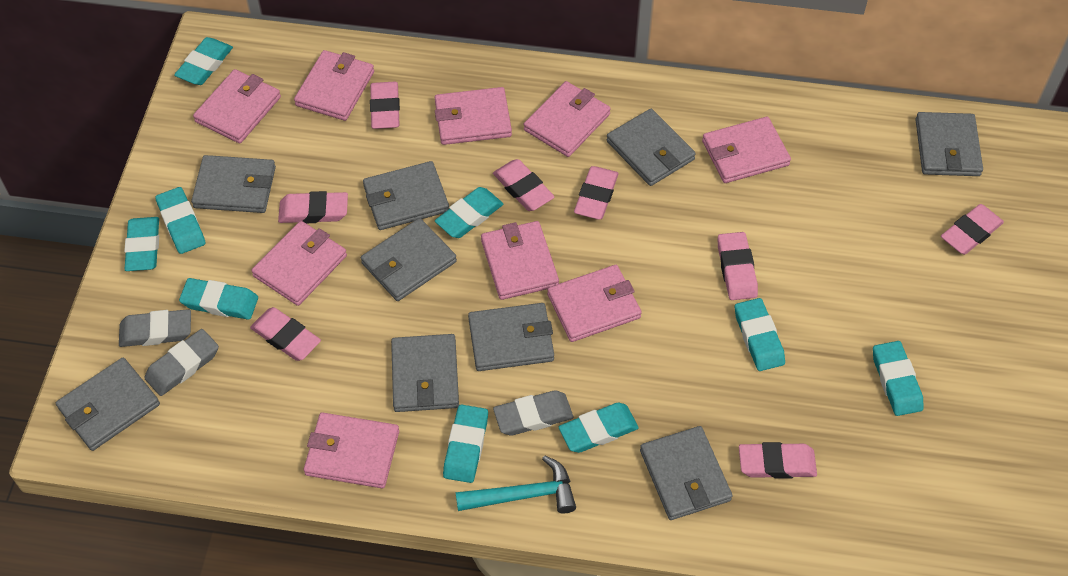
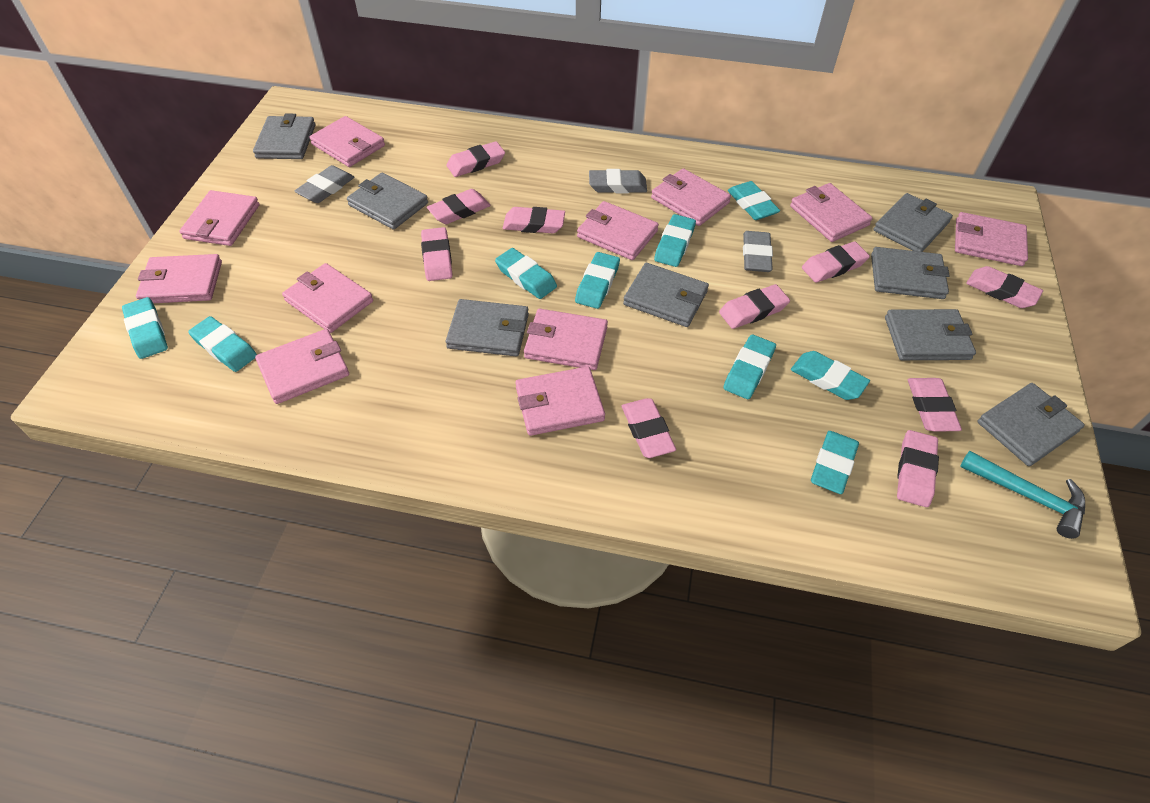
grey wallet: 9 -> 8
pink eraser: 8 -> 10
pink wallet: 9 -> 11

